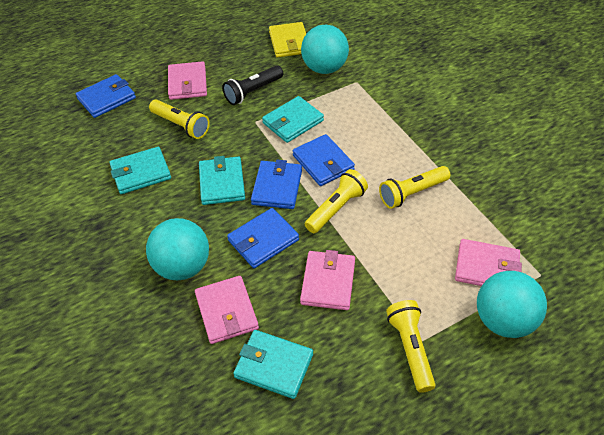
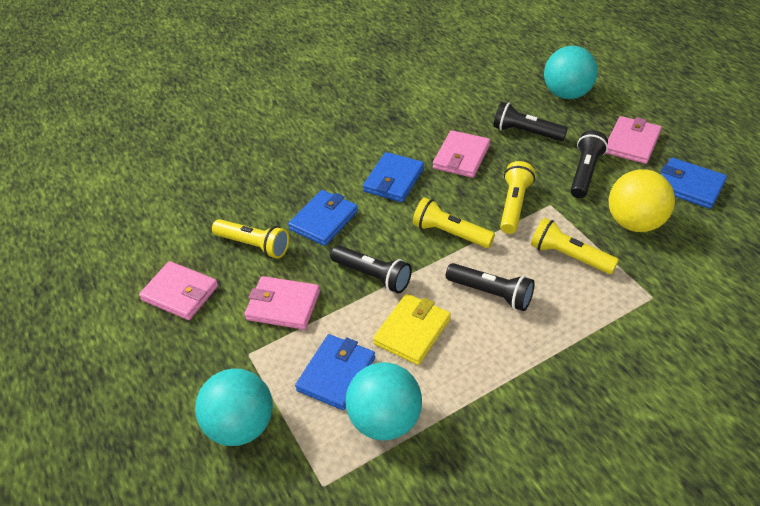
black flashlight: 1 -> 4
turquoise wallet: 4 -> 0
yellow ball: 0 -> 1

